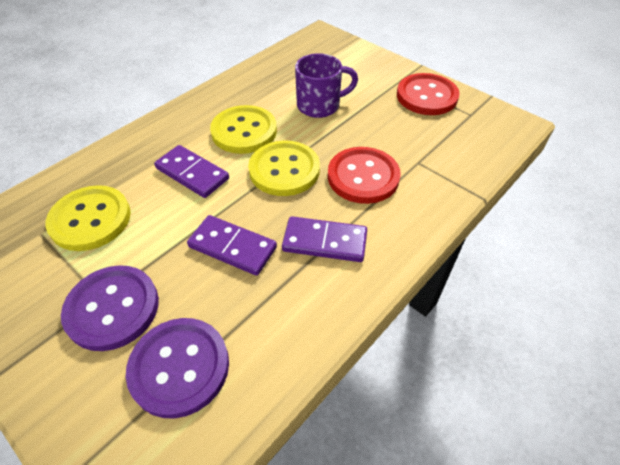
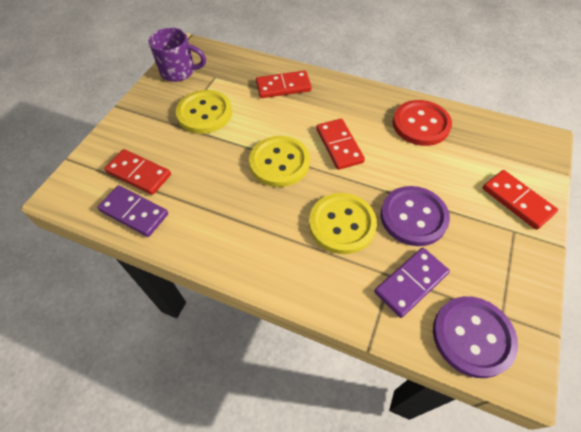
purple domino: 3 -> 2
red button: 2 -> 1
red domino: 0 -> 4

